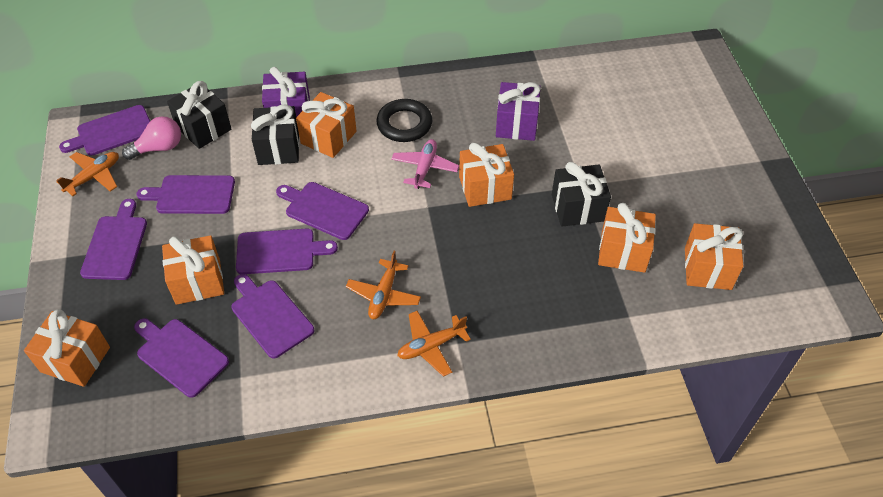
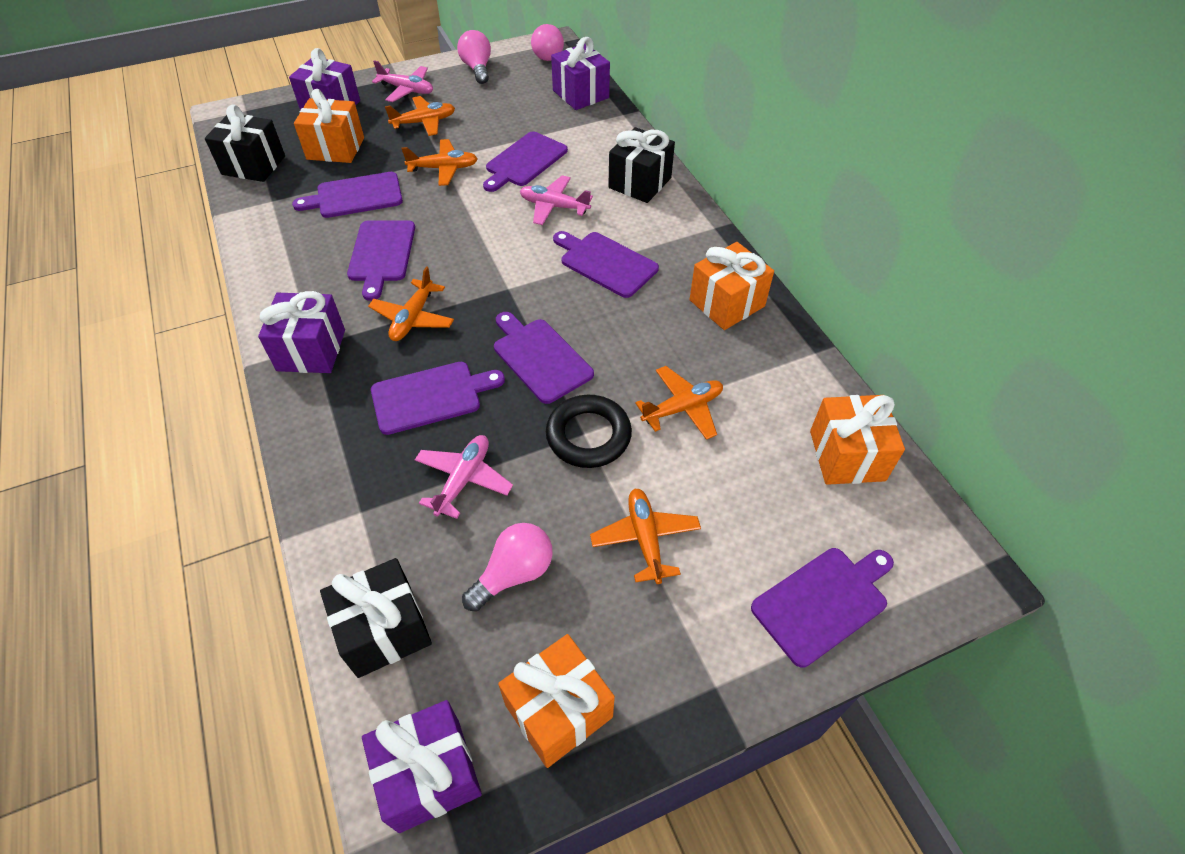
orange gift: 6 -> 4
orange plane: 3 -> 5
pink light bulb: 1 -> 3
pink plane: 1 -> 3
purple gift: 2 -> 4

